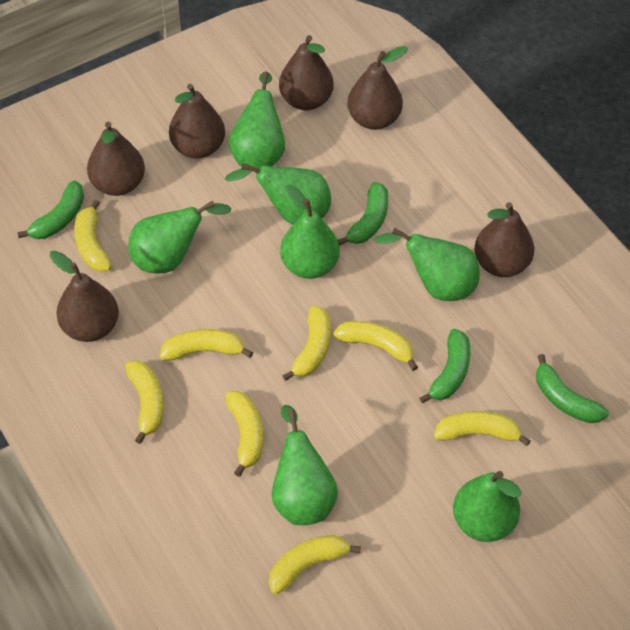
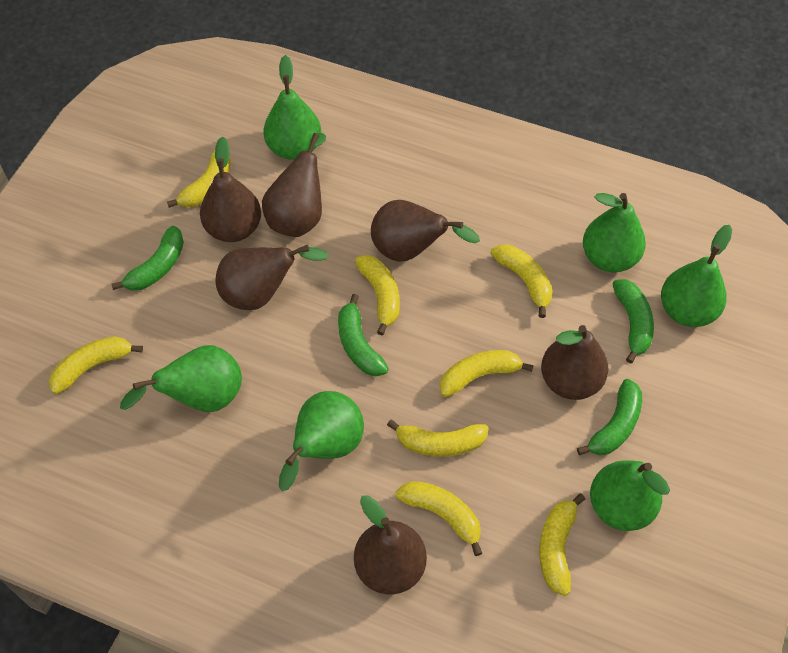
green pear: 7 -> 6

